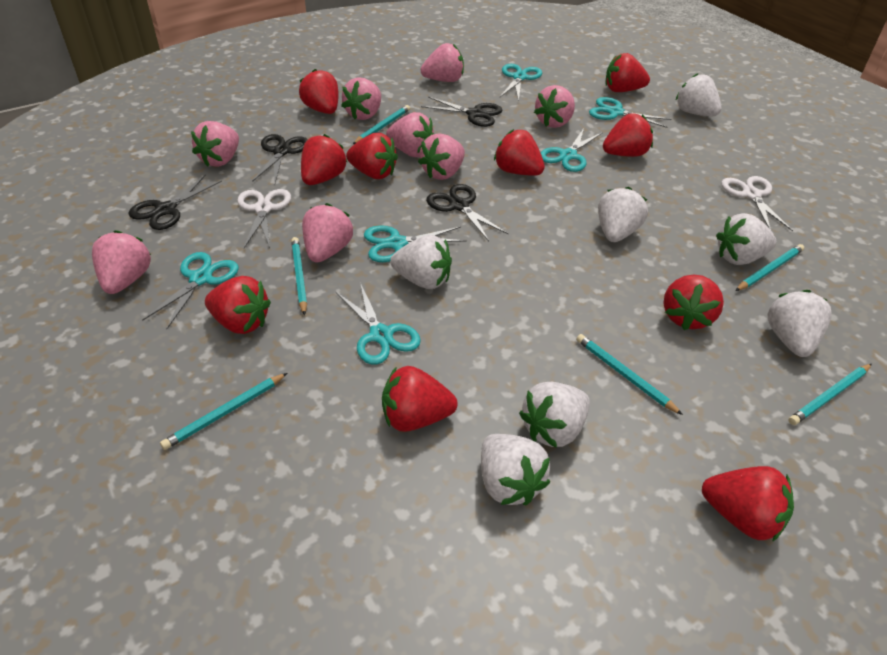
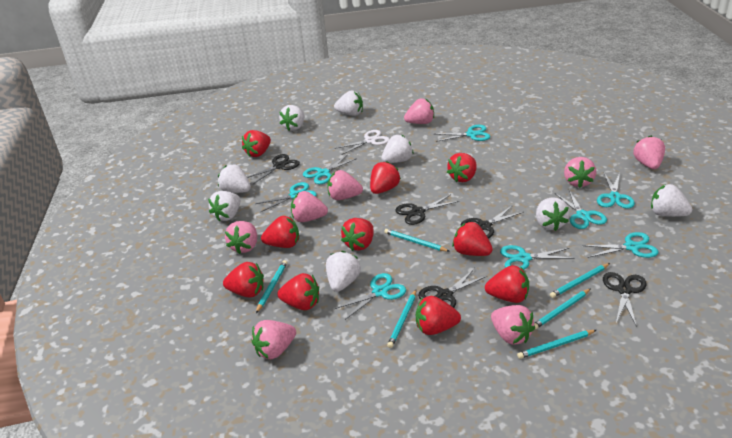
black scissors: 4 -> 5
turquoise scissors: 6 -> 8
white scissors: 2 -> 1
white strawberry: 7 -> 8

